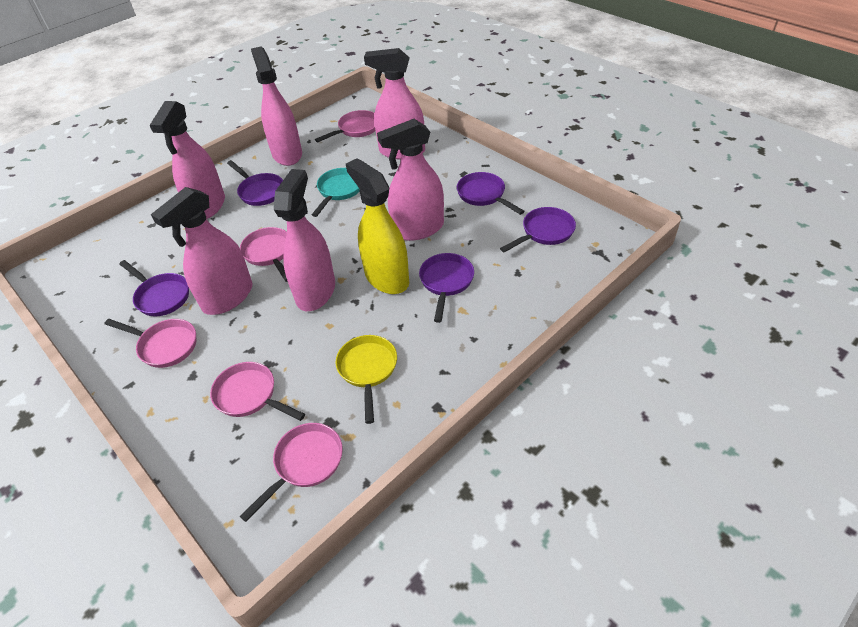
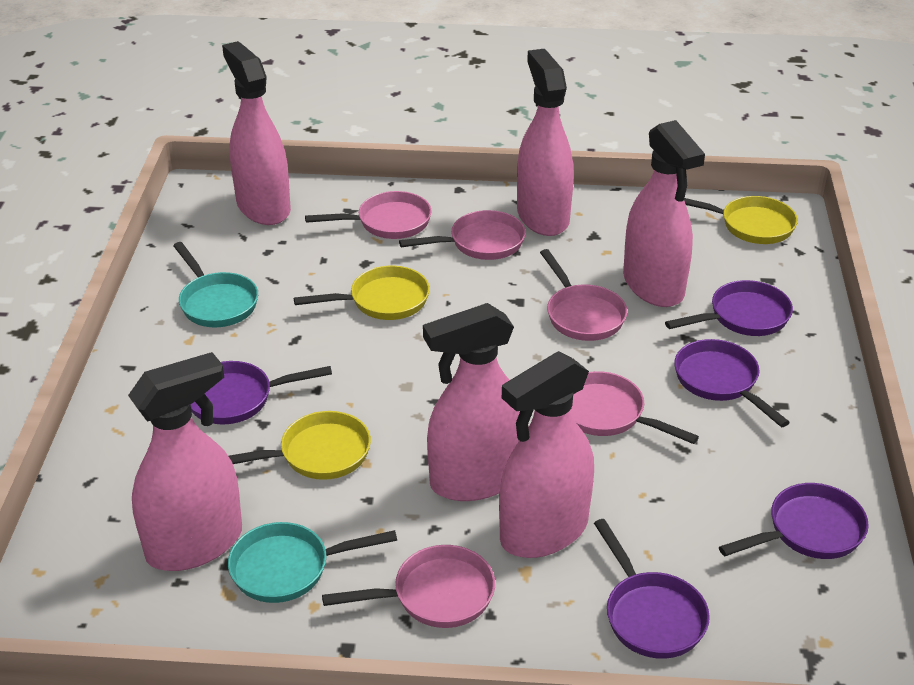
turquoise pan: 1 -> 2
yellow pan: 1 -> 3
yellow spray bottle: 1 -> 0

